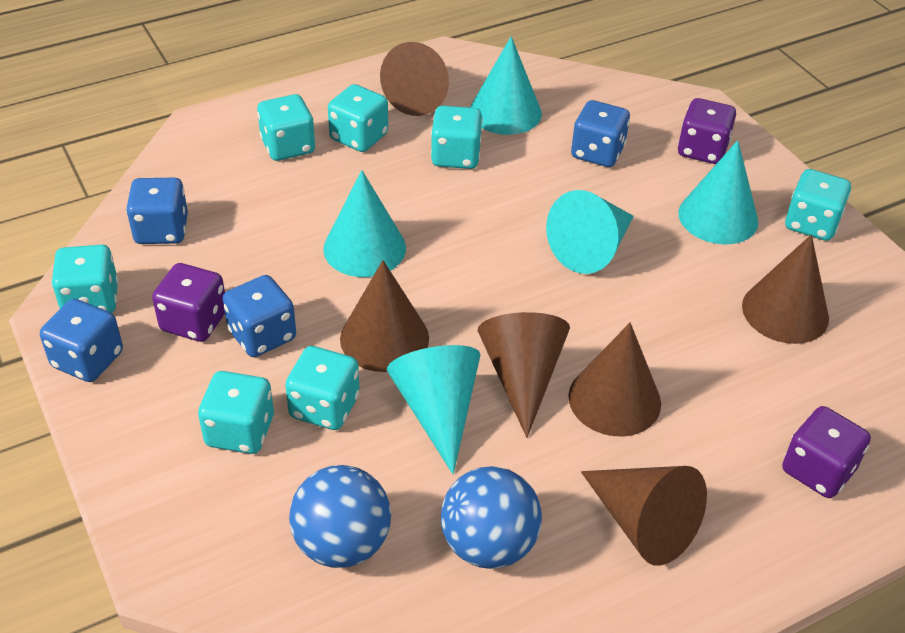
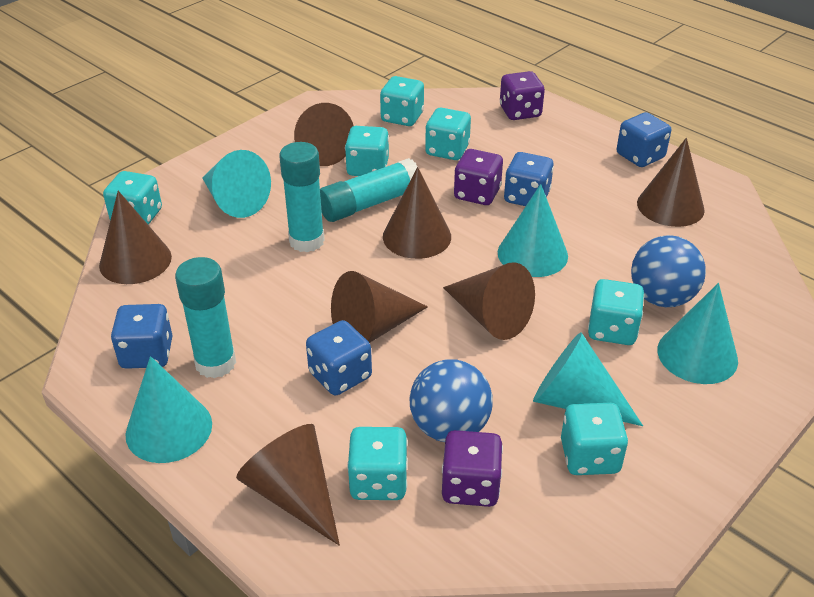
brown cone: 6 -> 7
turquoise glue stick: 0 -> 3

